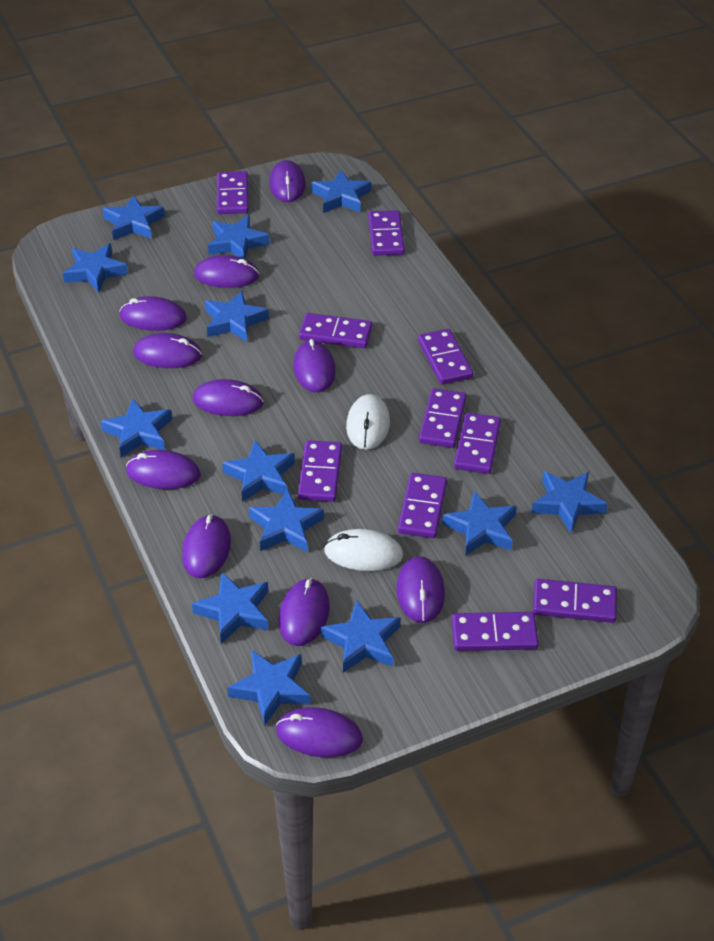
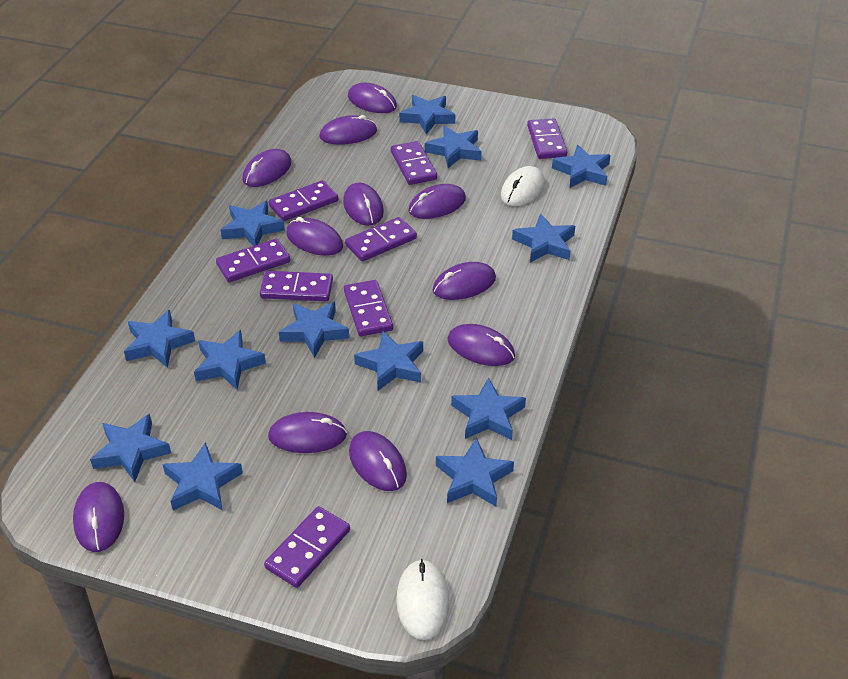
purple domino: 10 -> 8

